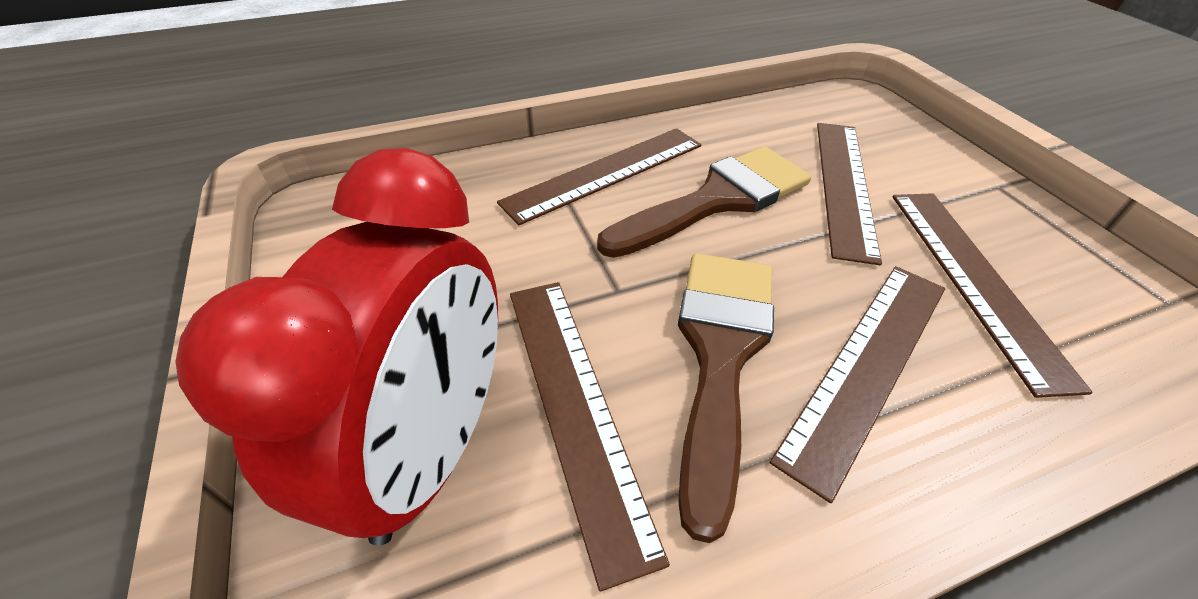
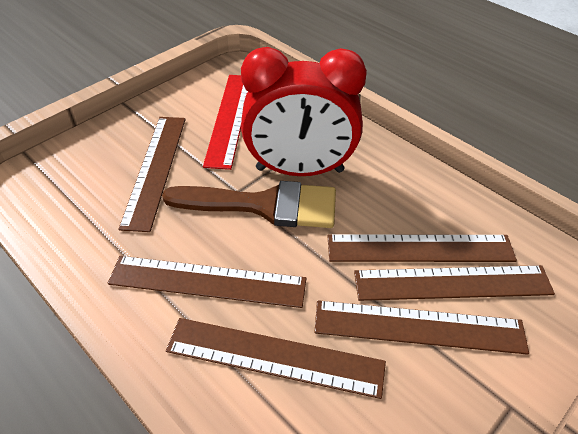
brown brush: 2 -> 1
brown ruler: 5 -> 6
red ruler: 0 -> 1

